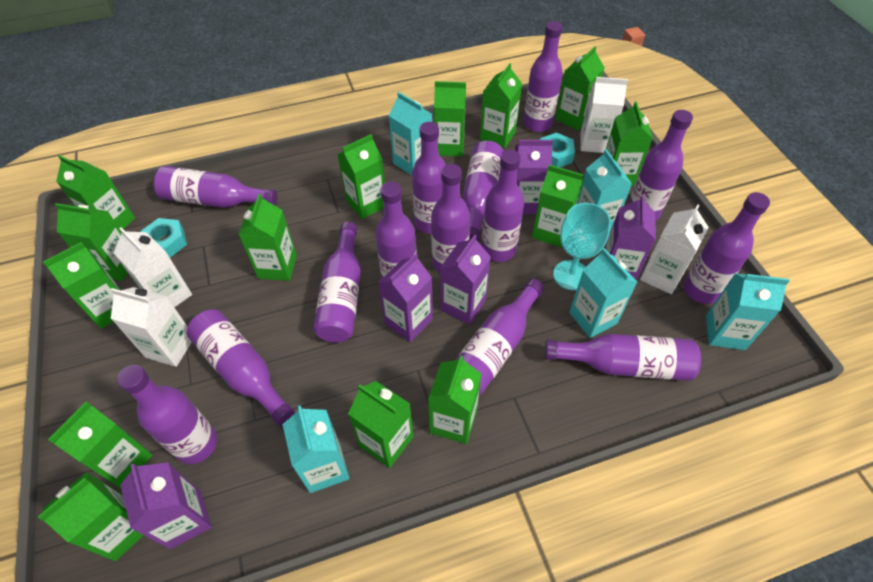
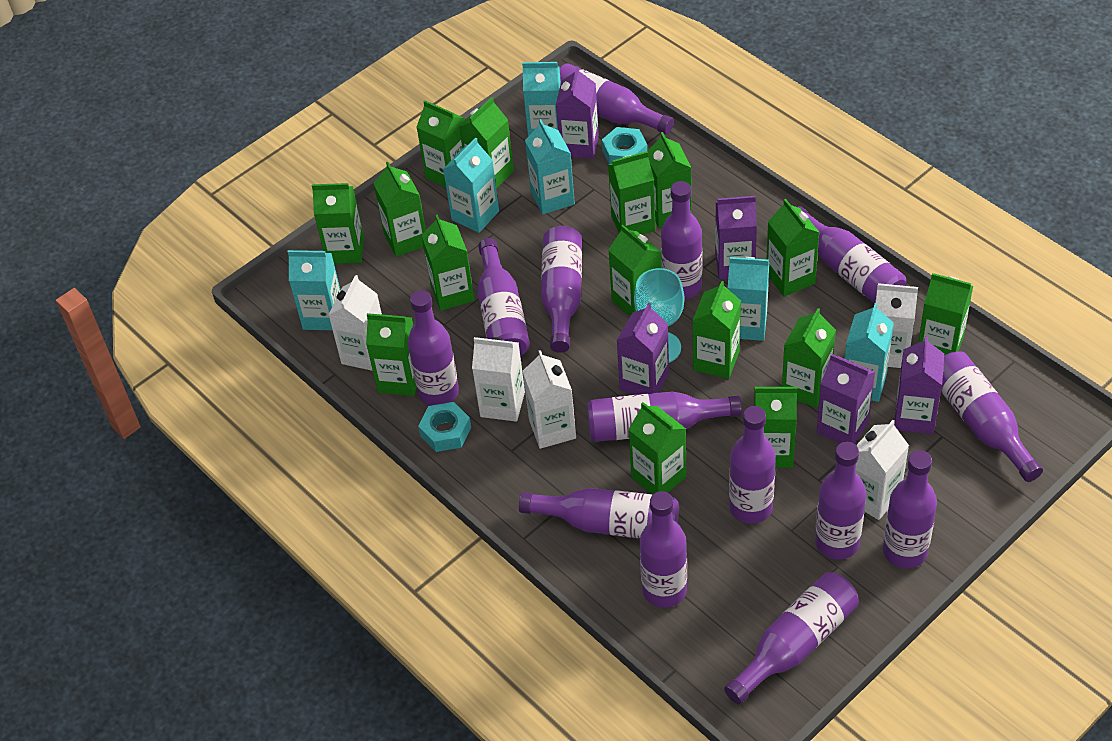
green carton: 14 -> 15
turquoise carton: 5 -> 6
white carton: 4 -> 5

